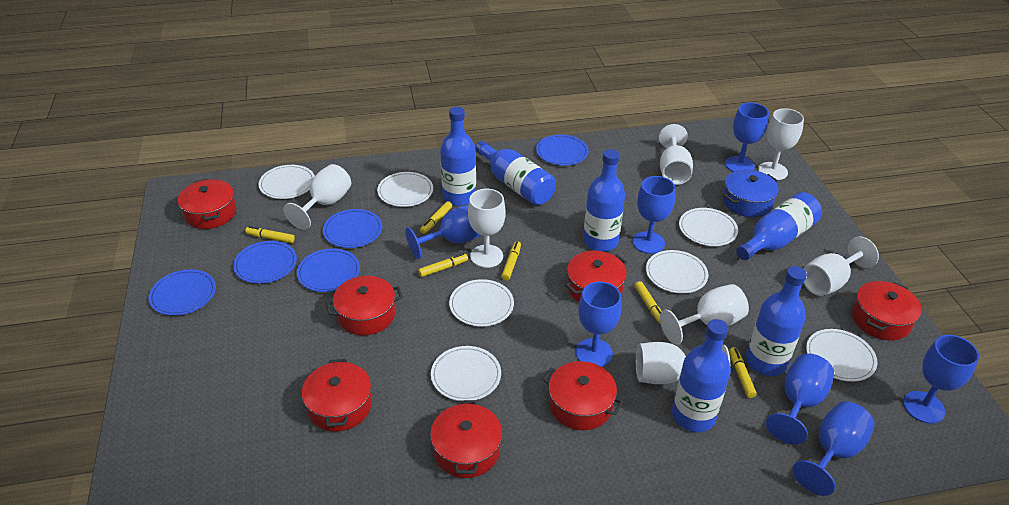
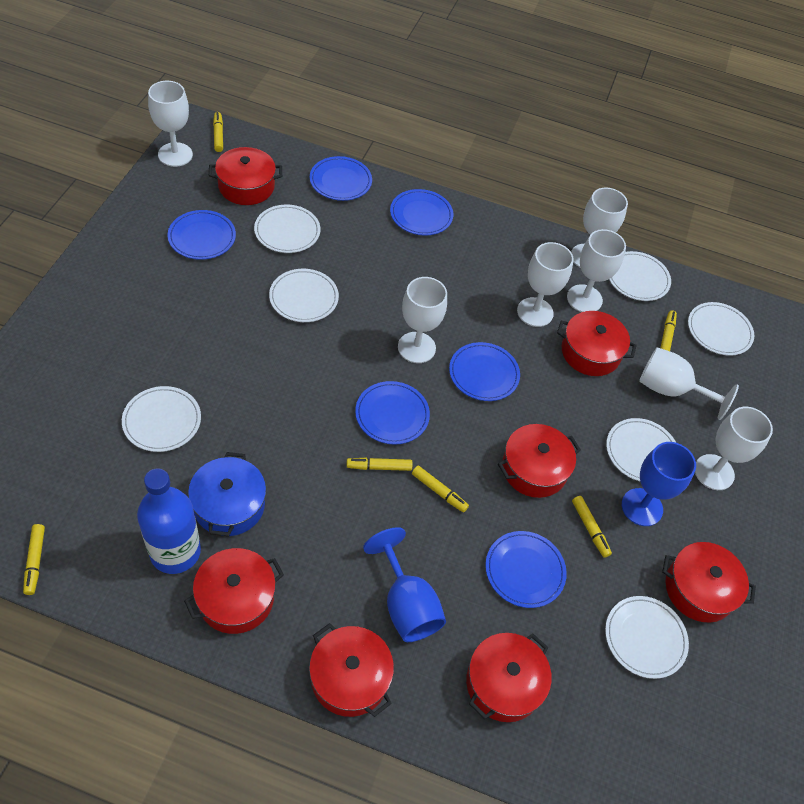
blue bottle: 6 -> 1
blue goblet: 7 -> 2
blue plate: 5 -> 6

